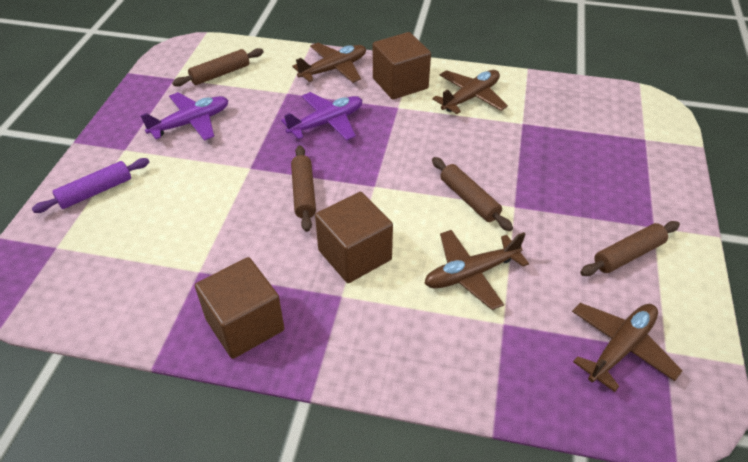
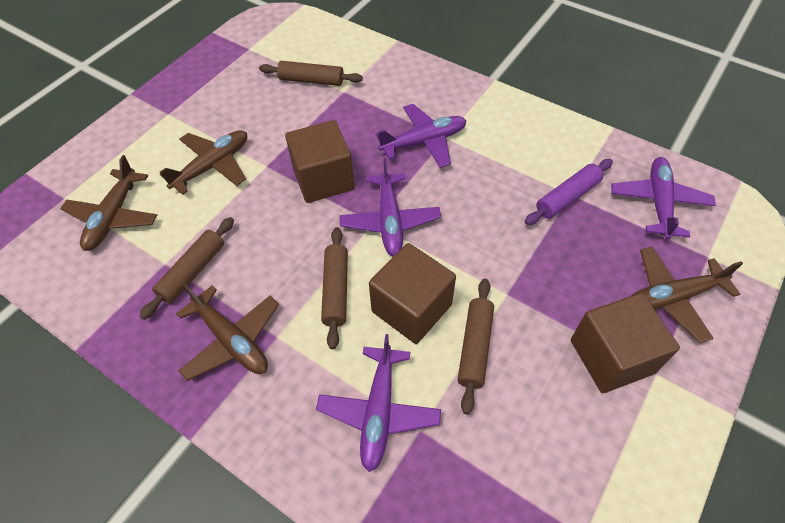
purple plane: 2 -> 4

